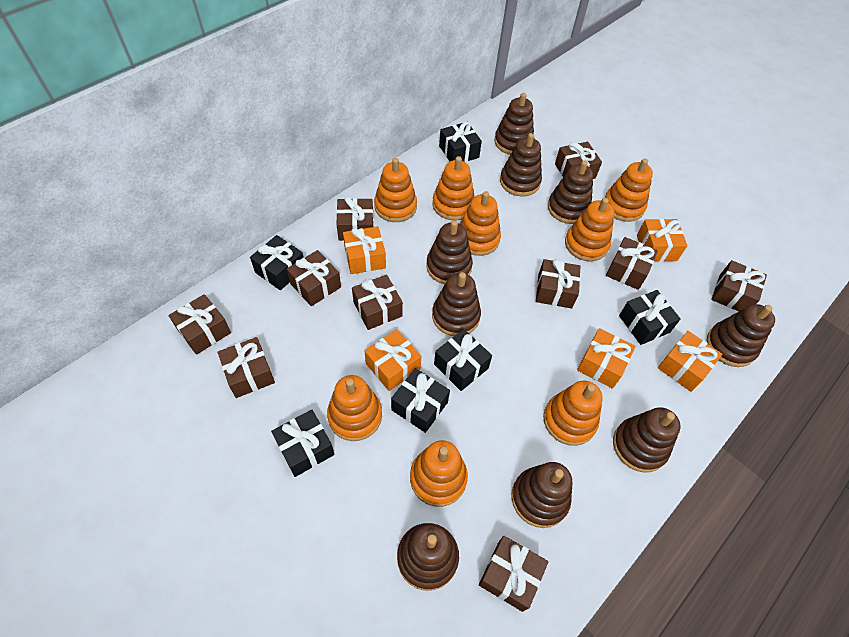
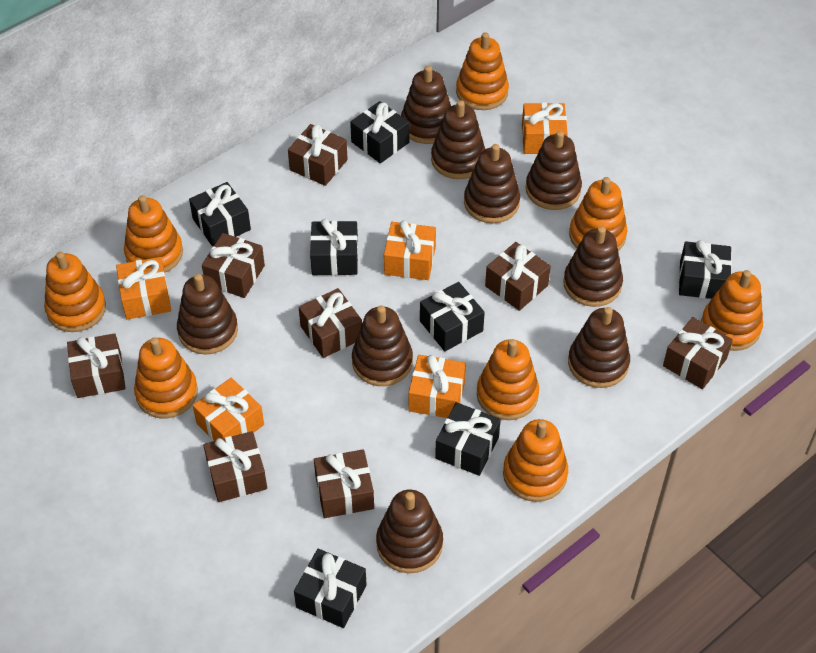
black gift: 6 -> 7
brown gift: 10 -> 8

